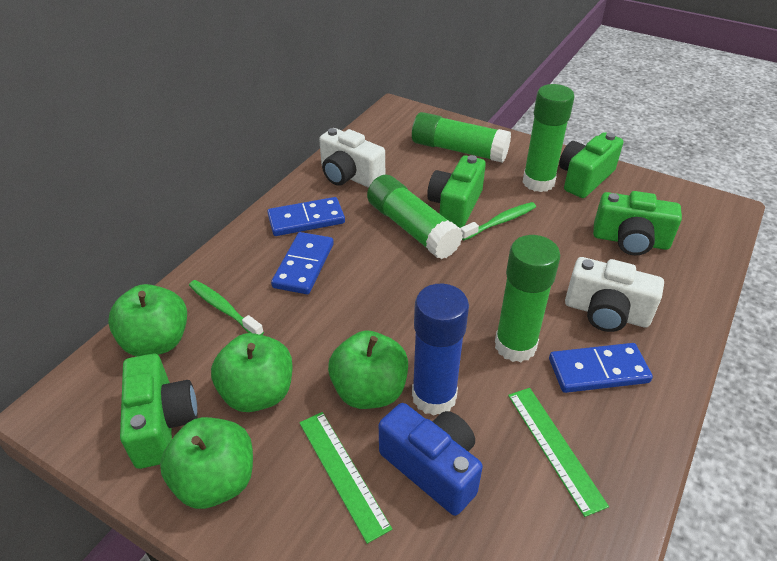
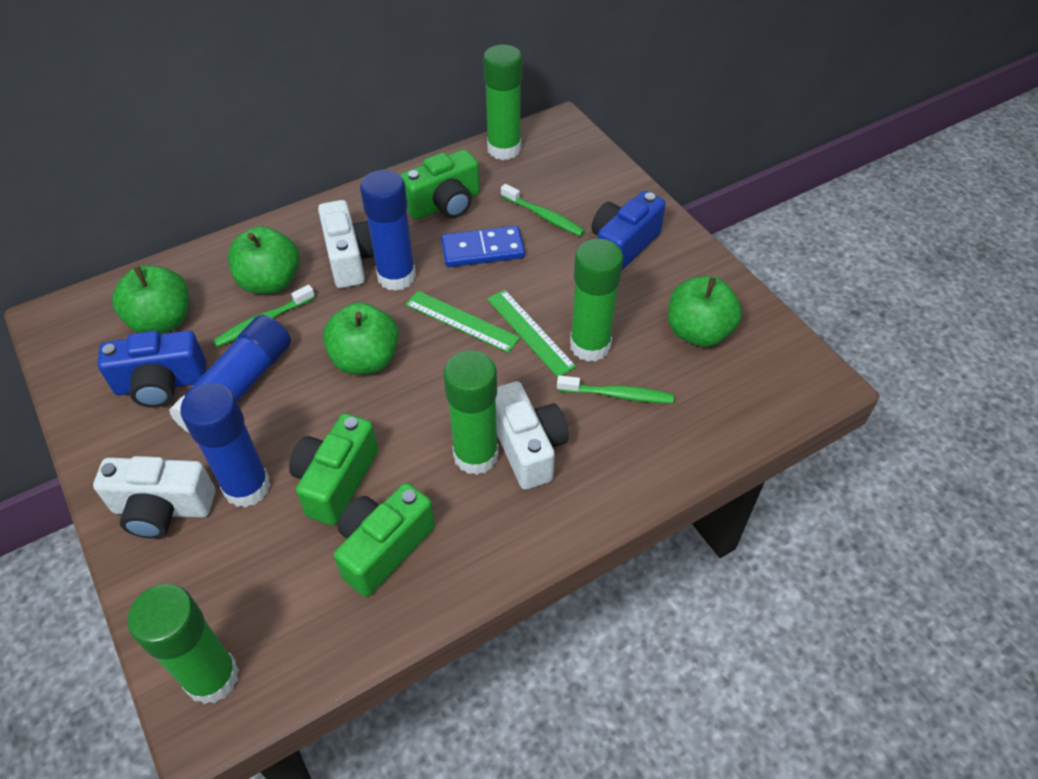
blue camera: 1 -> 2
blue domino: 3 -> 1
blue glue stick: 1 -> 3
green camera: 4 -> 3
green toothbrush: 2 -> 3
white camera: 2 -> 3

